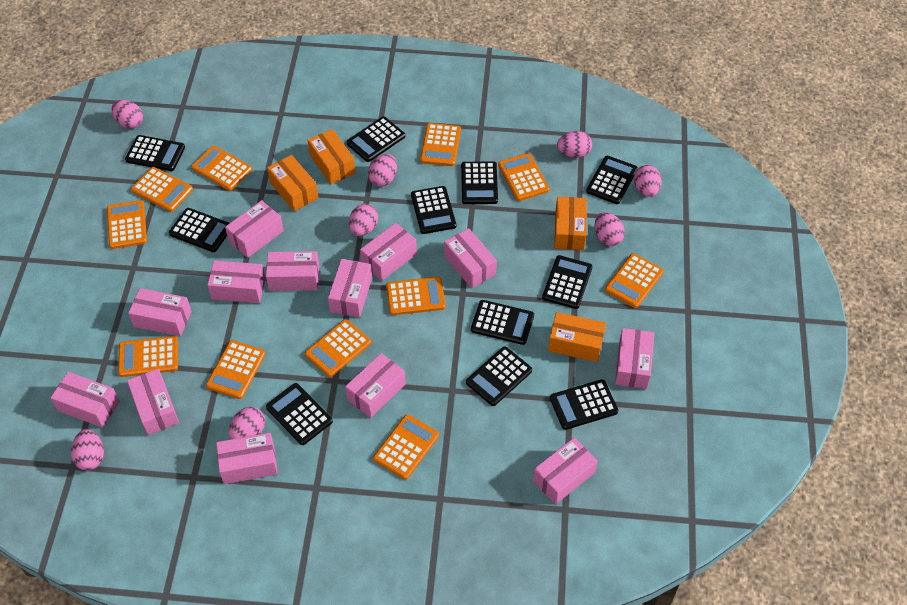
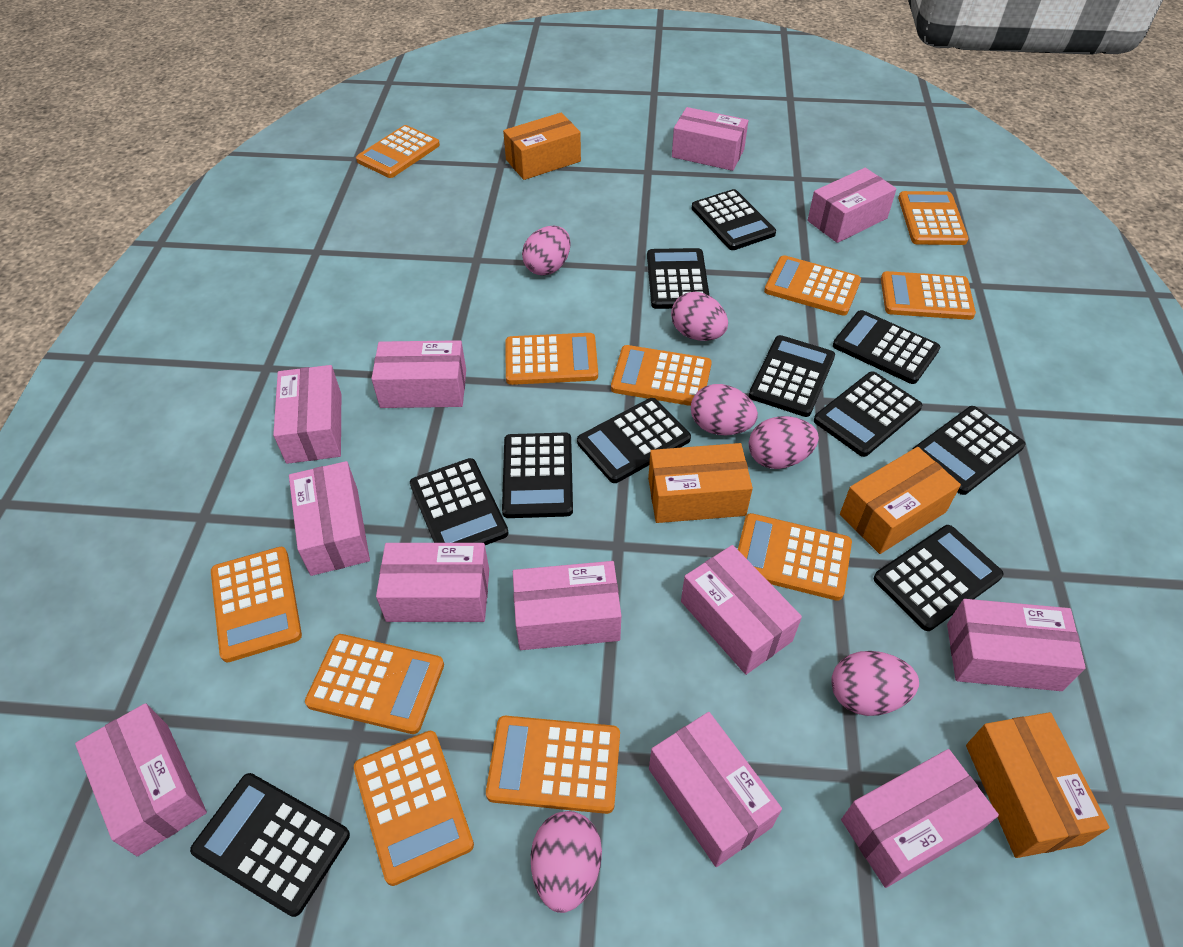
pink box: 13 -> 12
pink egg: 8 -> 6

